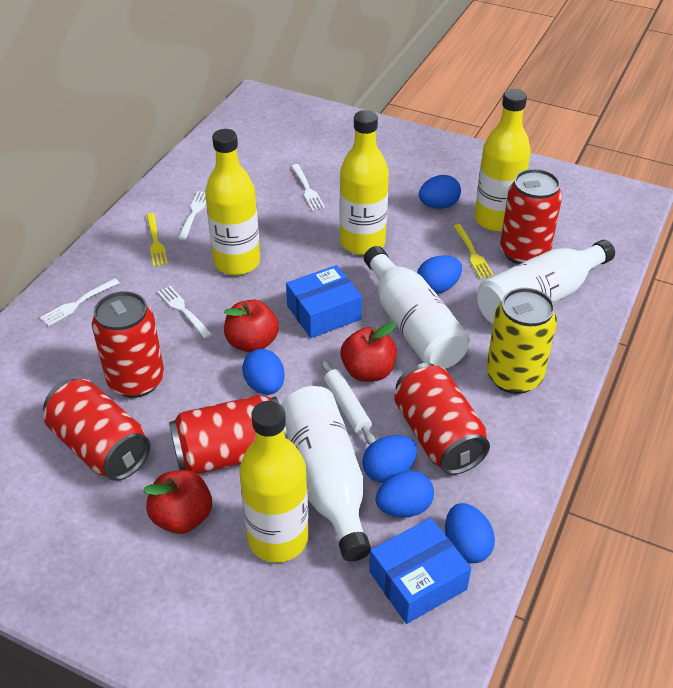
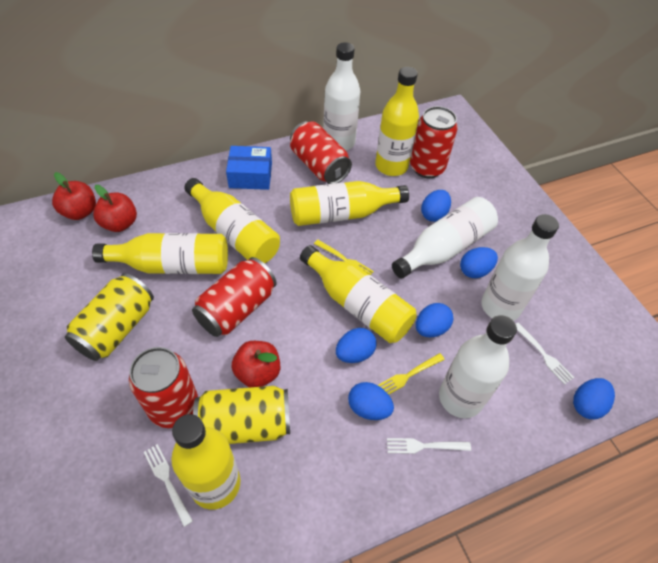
blue box: 2 -> 1
red can: 5 -> 4
white bottle: 3 -> 4
white fork: 4 -> 3
white rolling pin: 1 -> 0
yellow bottle: 4 -> 6
yellow can: 1 -> 2

